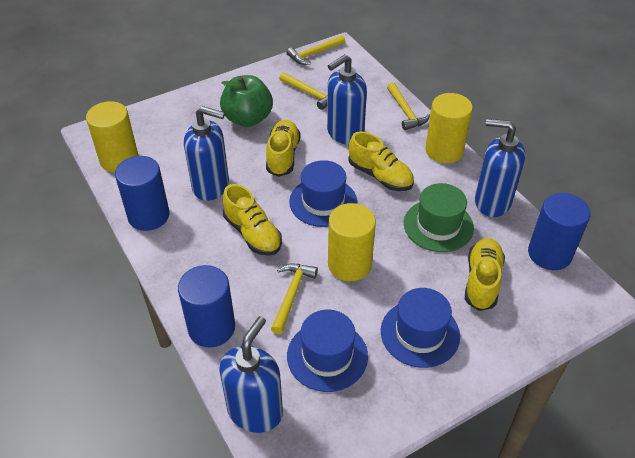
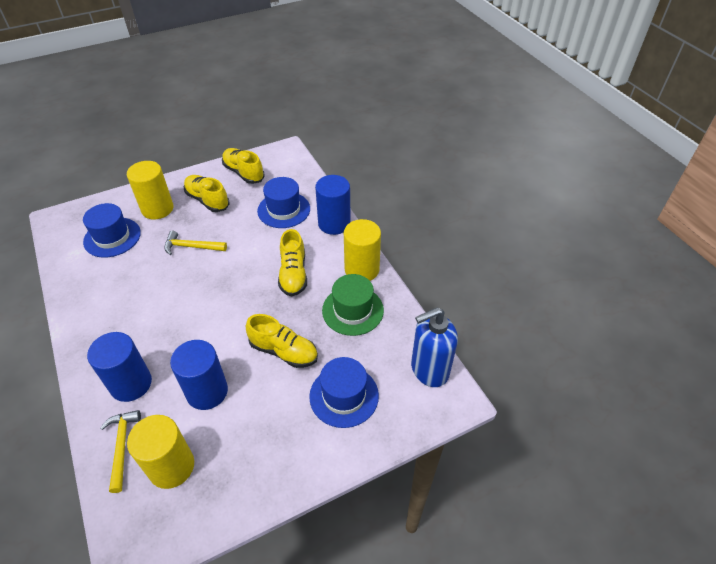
blue soap dispenser: 4 -> 1
green apple: 1 -> 0
yellow hammer: 4 -> 2

